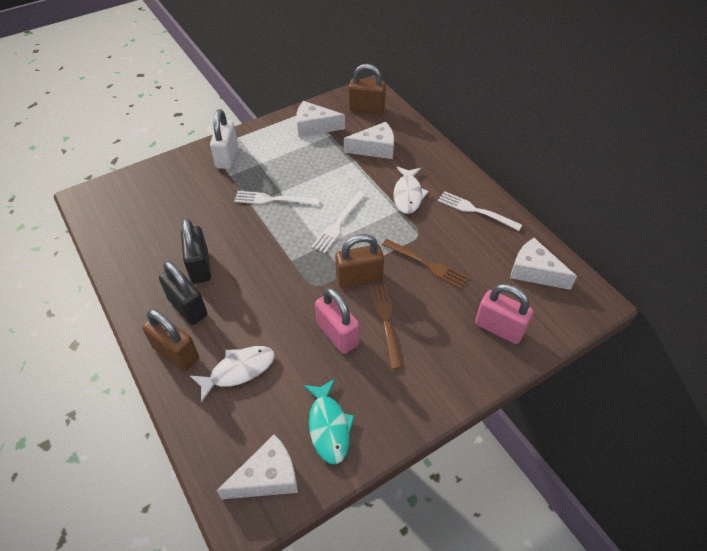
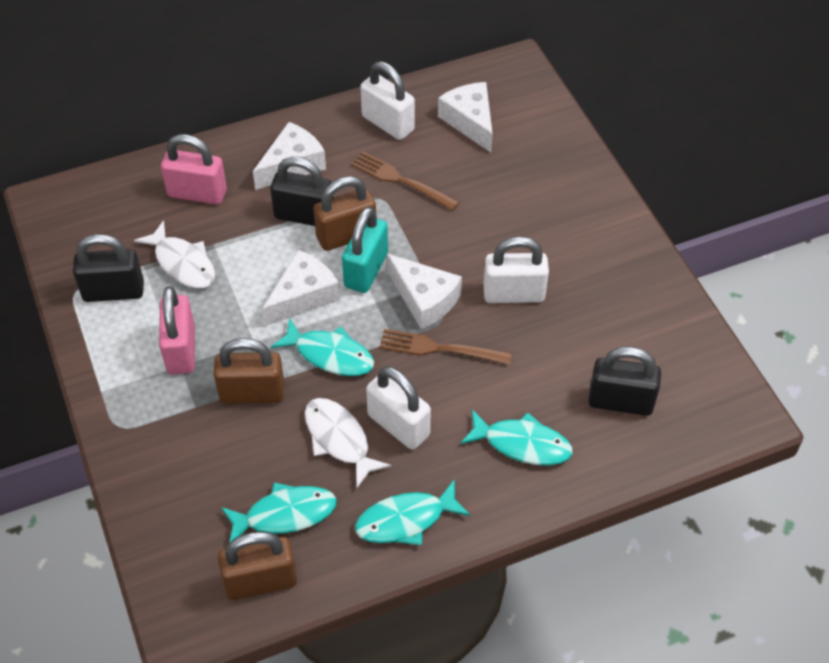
black padlock: 2 -> 3
turquoise fish: 1 -> 4
turquoise padlock: 0 -> 1
white fork: 3 -> 0
white padlock: 1 -> 3

